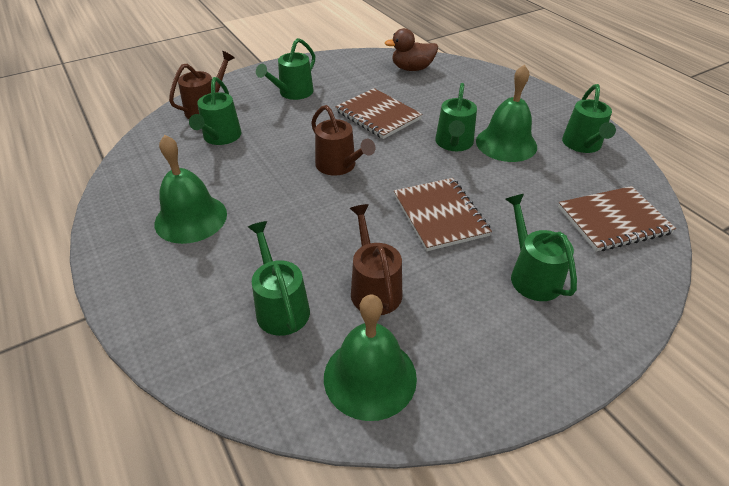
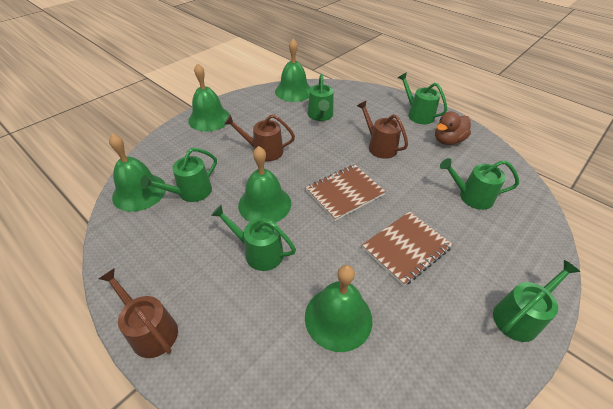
brown notebook: 3 -> 2
green bell: 3 -> 5

